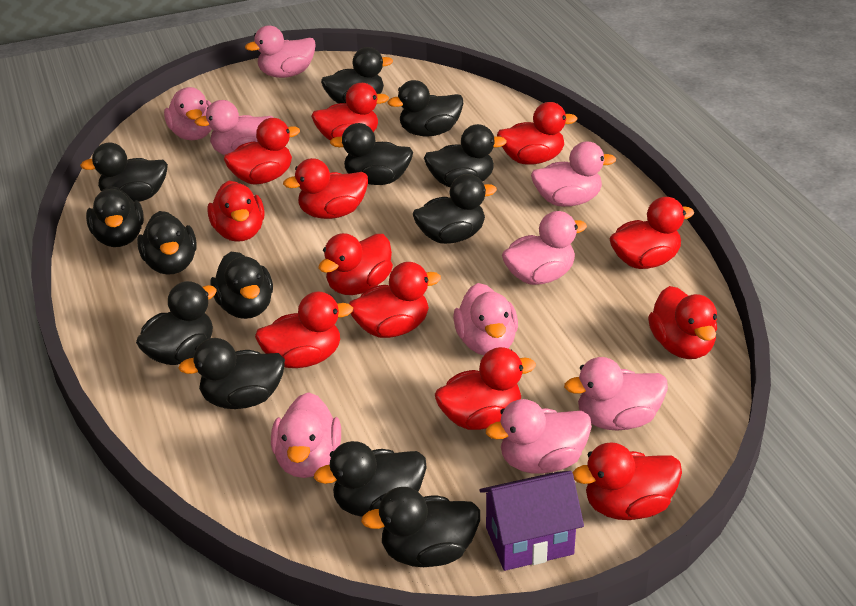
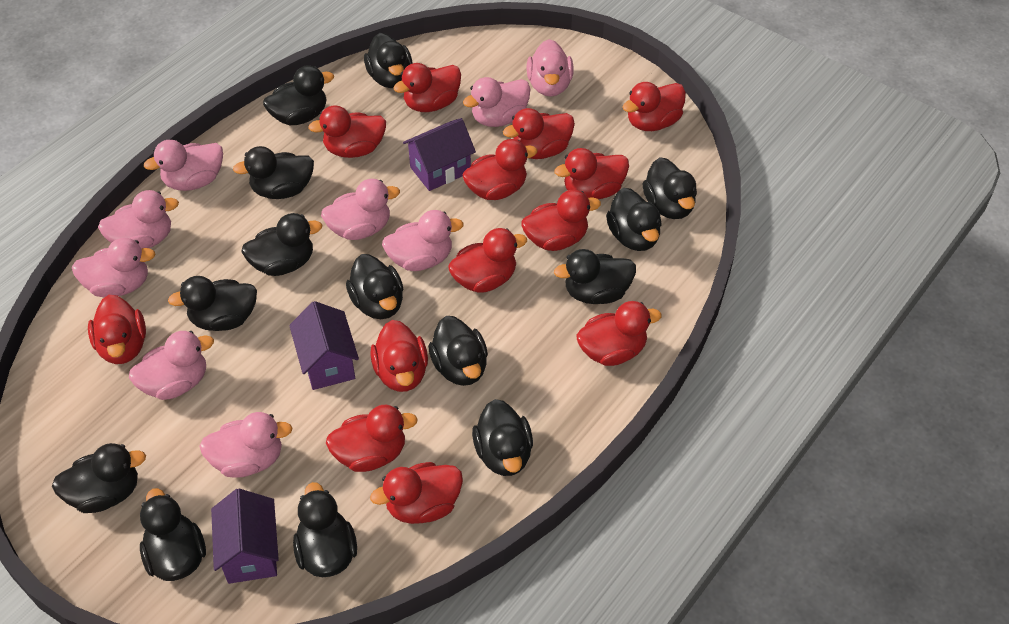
black duck: 13 -> 14
purple house: 1 -> 3
red duck: 12 -> 13

